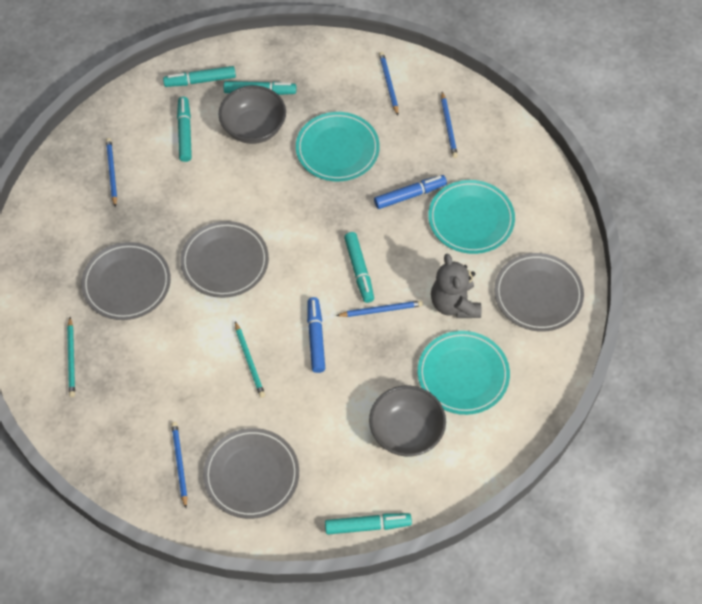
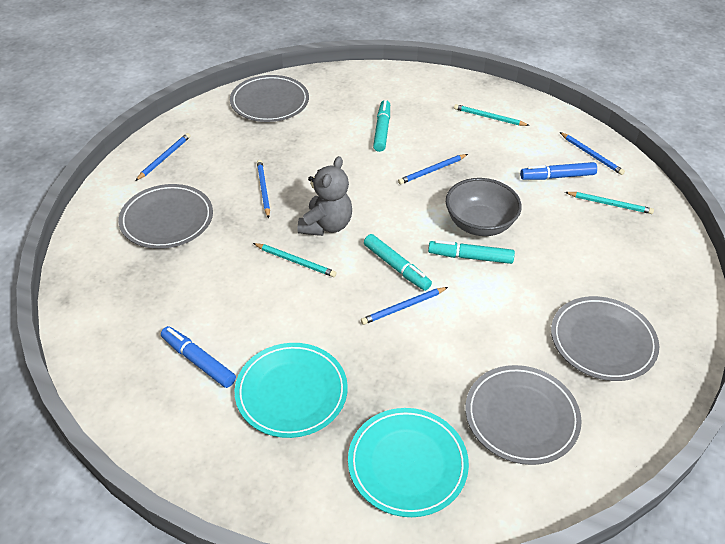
grey bowl: 2 -> 1
turquoise marker: 5 -> 3
turquoise pencil: 2 -> 3
turquoise plate: 3 -> 2

